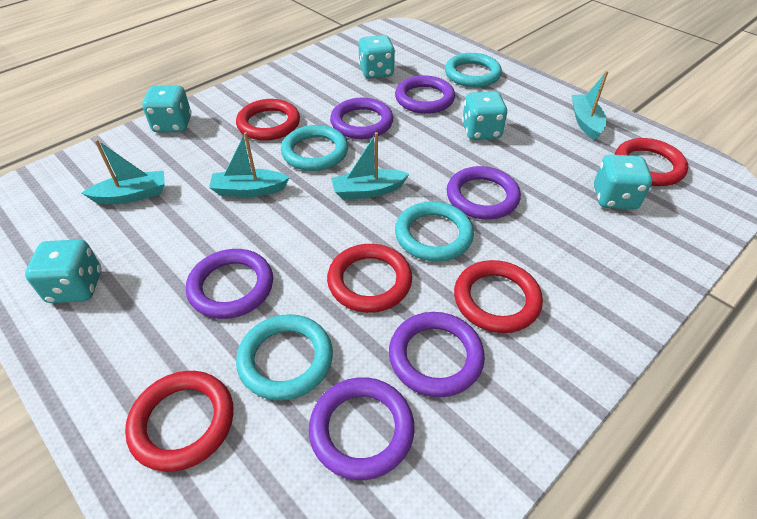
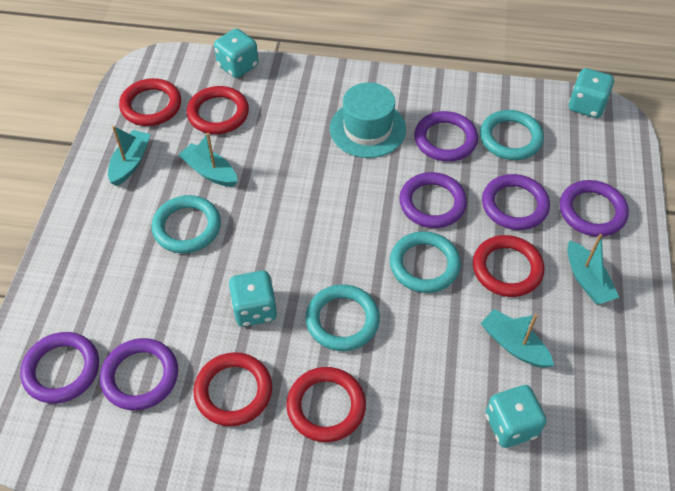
turquoise dice: 5 -> 4
turquoise hat: 0 -> 1

